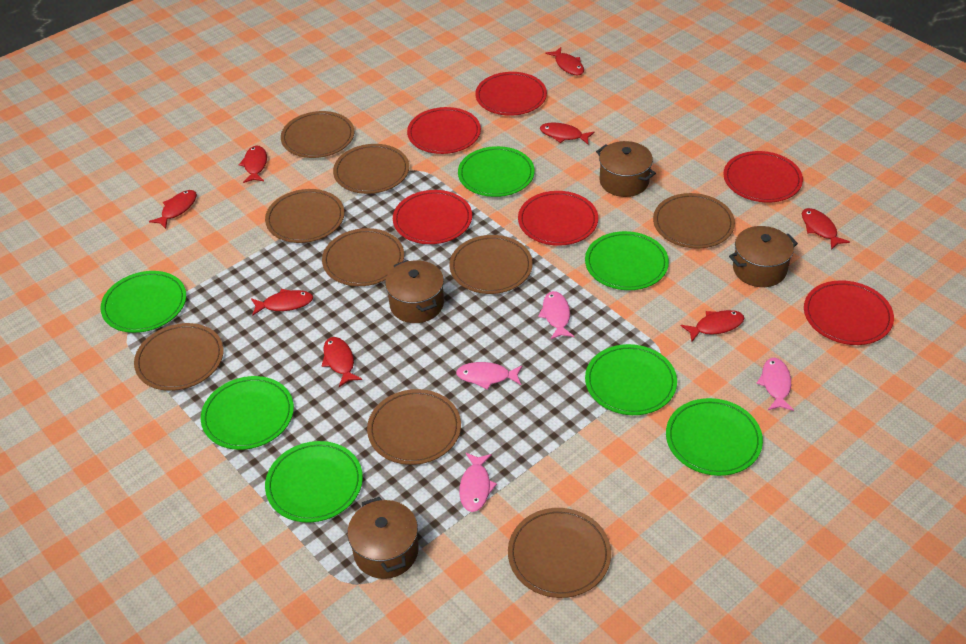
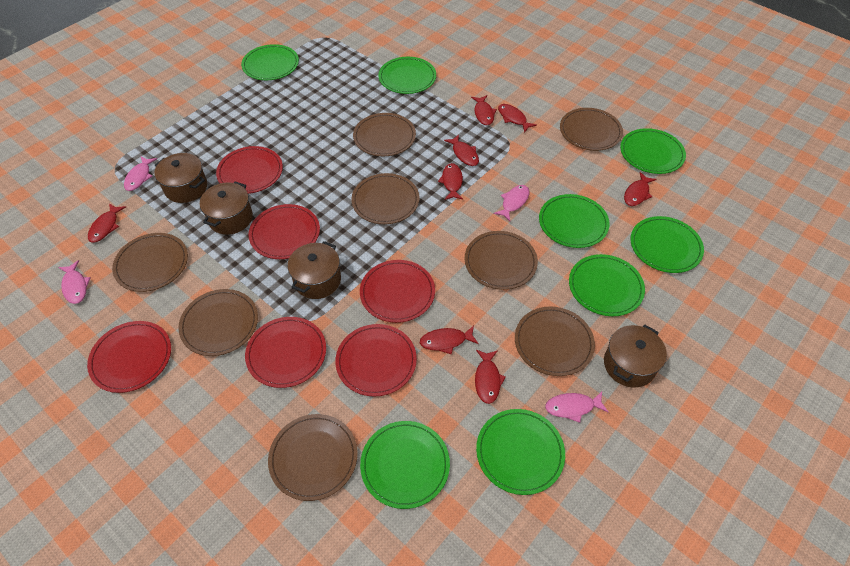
brown plate: 9 -> 8
green plate: 7 -> 8

